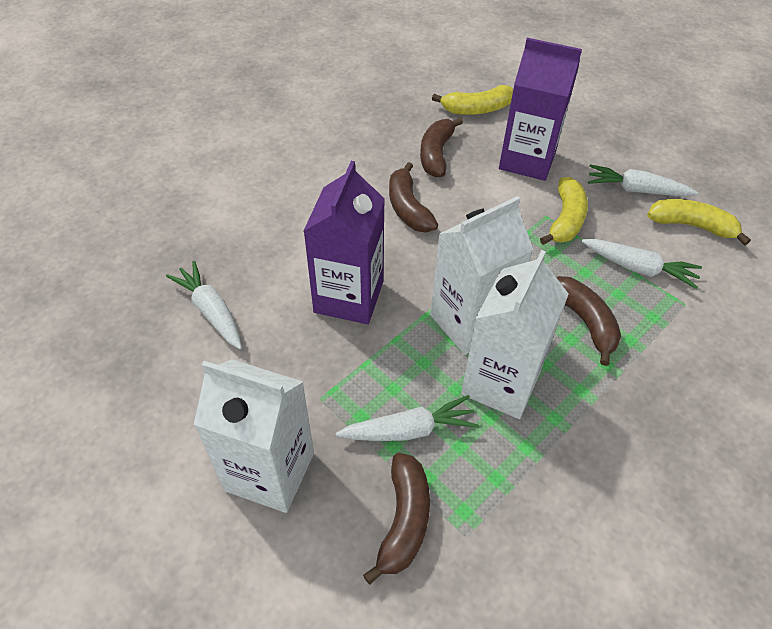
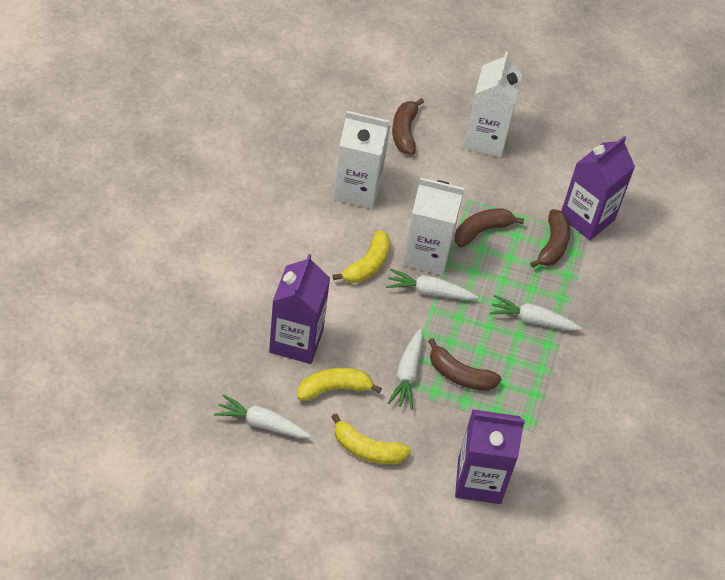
purple carton: 2 -> 3

